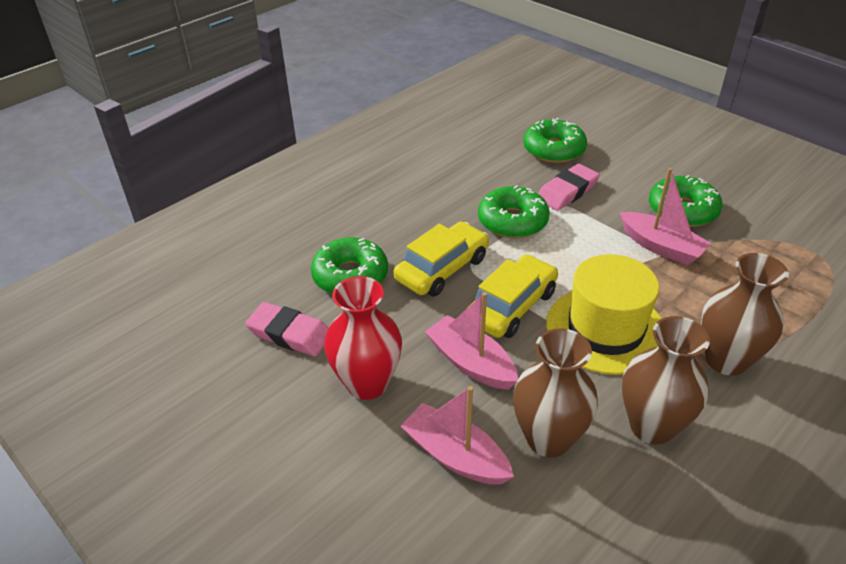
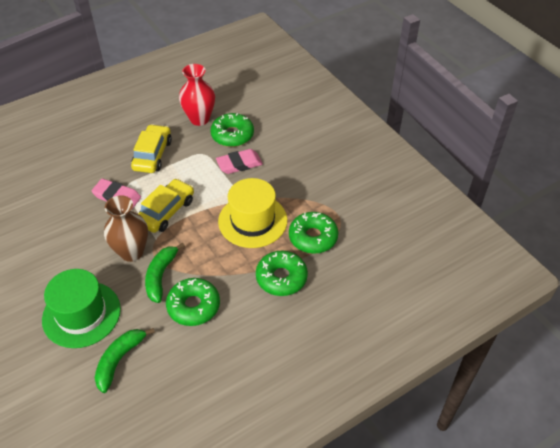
brown vase: 3 -> 1
green banana: 0 -> 2
green hat: 0 -> 1
pink boat: 3 -> 0

